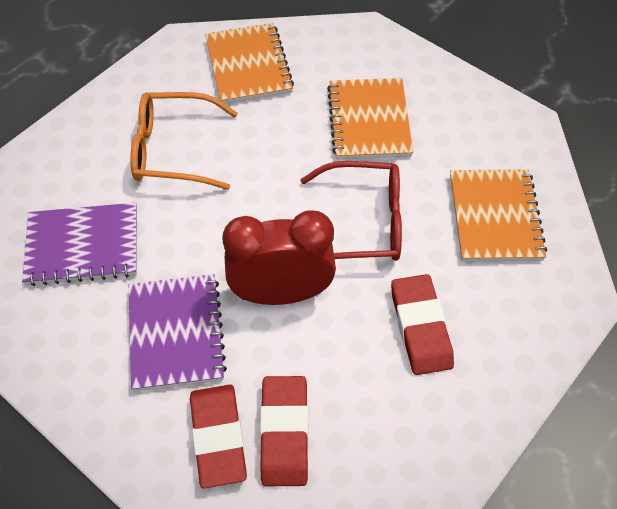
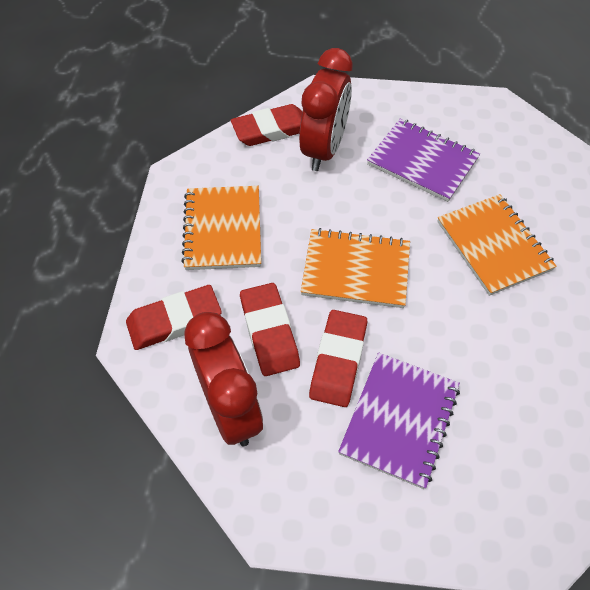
orange glasses: 1 -> 0
red clock: 1 -> 2
red eraser: 3 -> 4
red glasses: 1 -> 0

